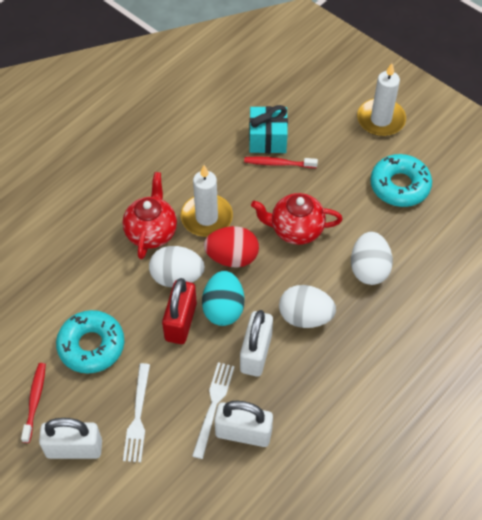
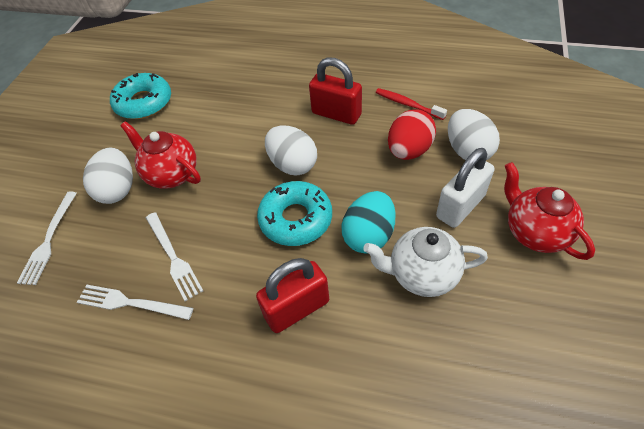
red padlock: 1 -> 2
red toothbrush: 2 -> 1
turquoise gift: 1 -> 0
white candle: 2 -> 0
white fork: 2 -> 3
white padlock: 3 -> 1
white teapot: 0 -> 1

